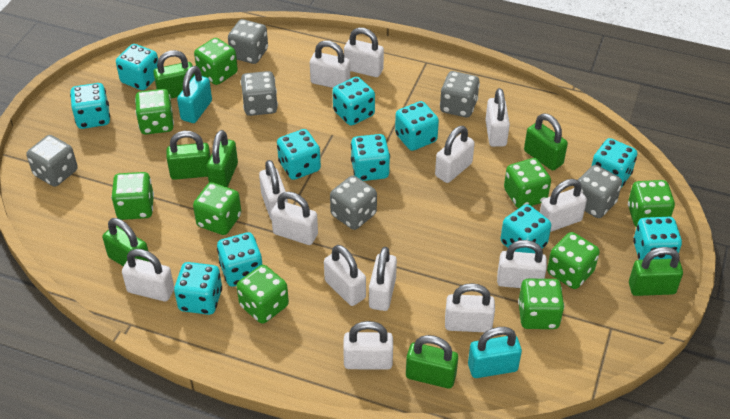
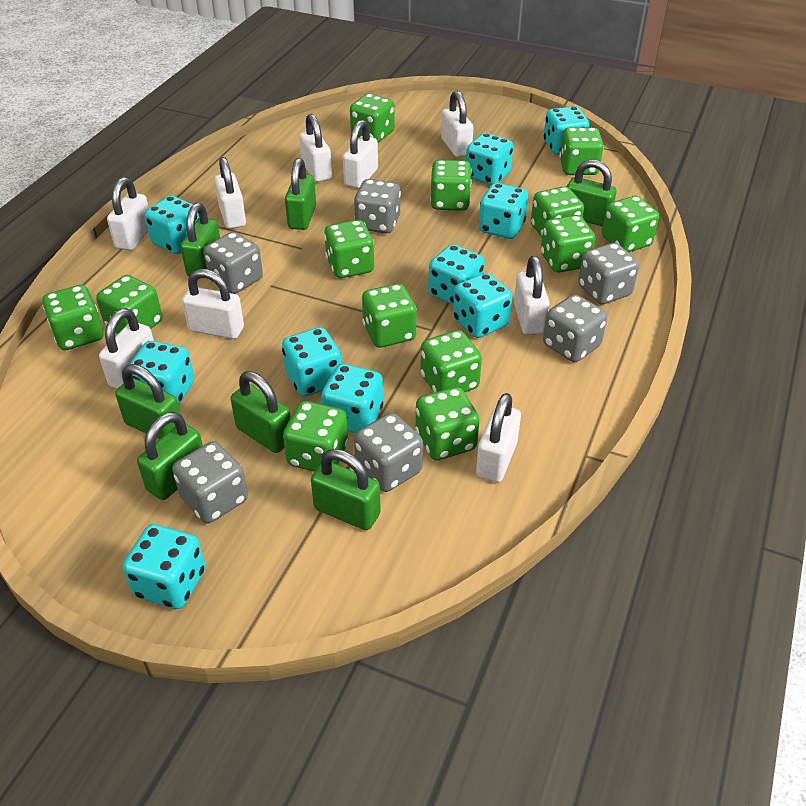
green dice: 9 -> 13
turquoise dice: 11 -> 10
turquoise padlock: 2 -> 0
white padlock: 13 -> 9

